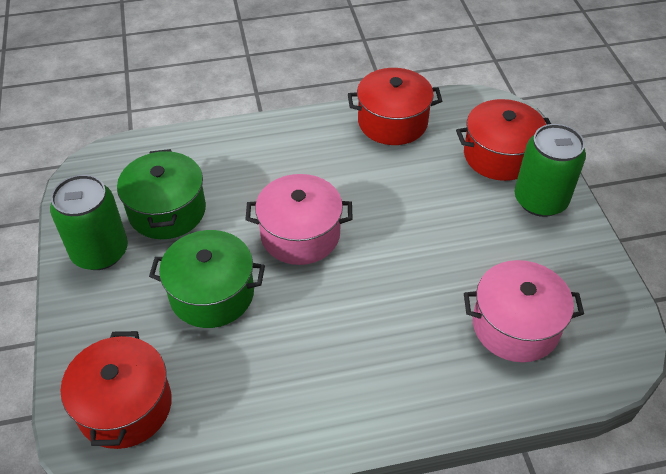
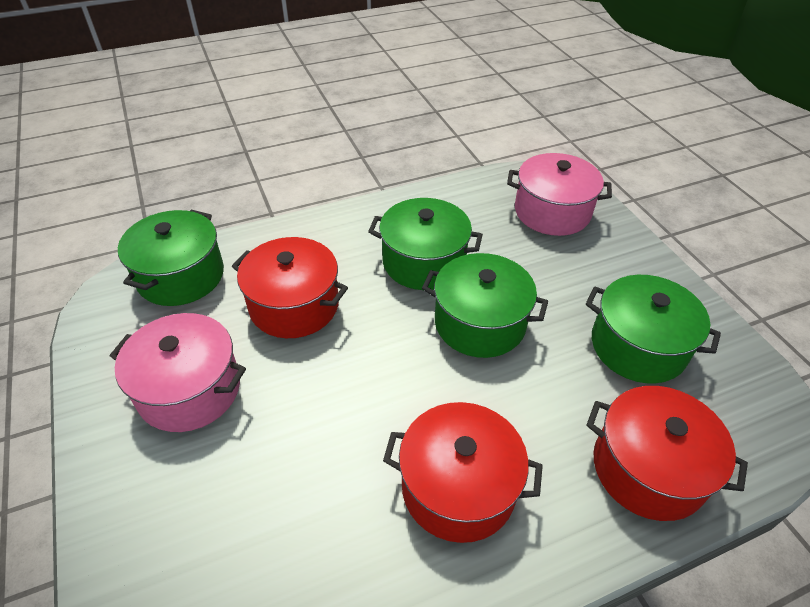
green can: 2 -> 0
green pot: 2 -> 4

